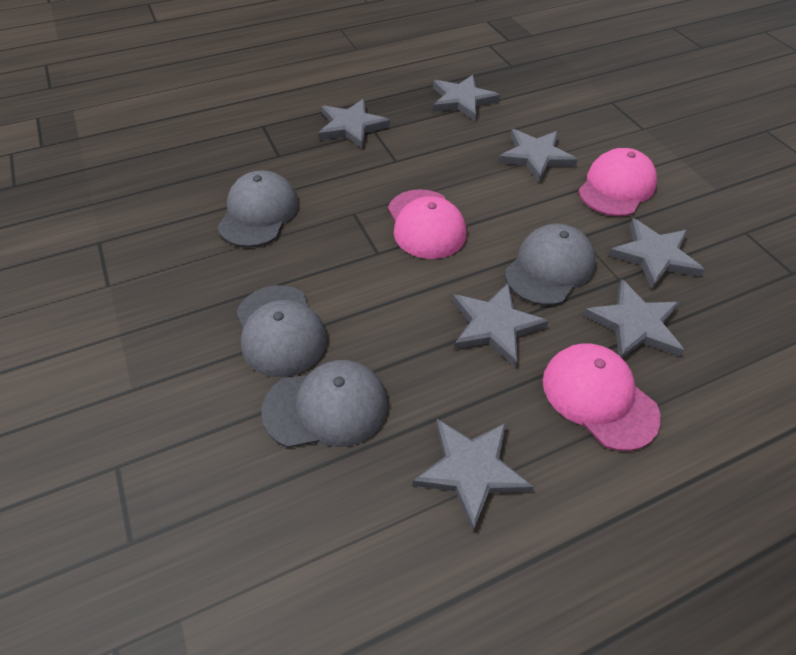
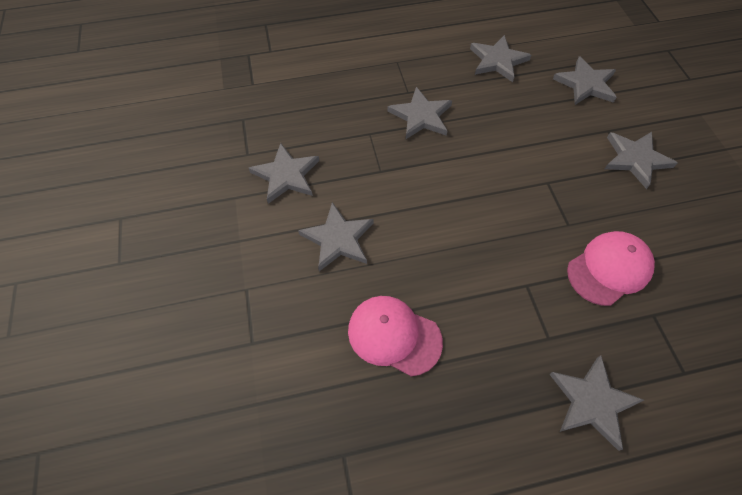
grey cap: 4 -> 0
pink cap: 3 -> 2

